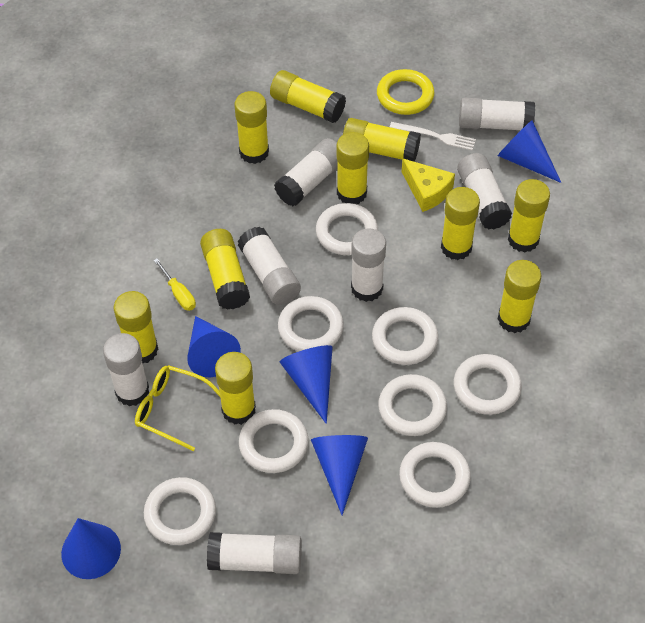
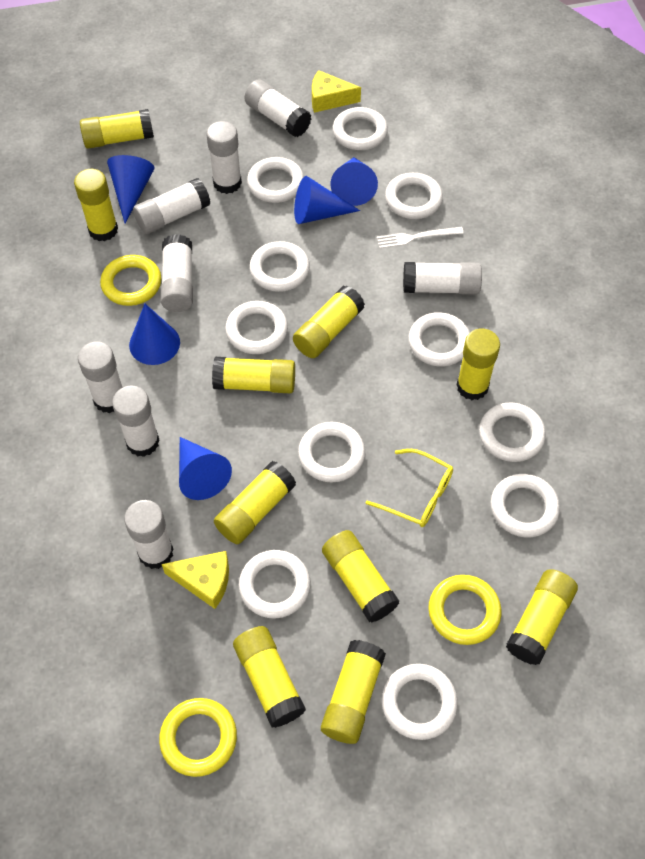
white glue stick: 7 -> 8
white ring: 8 -> 11
yellow cheese: 1 -> 2
yellow ring: 1 -> 3
yellow screwdriver: 1 -> 0

